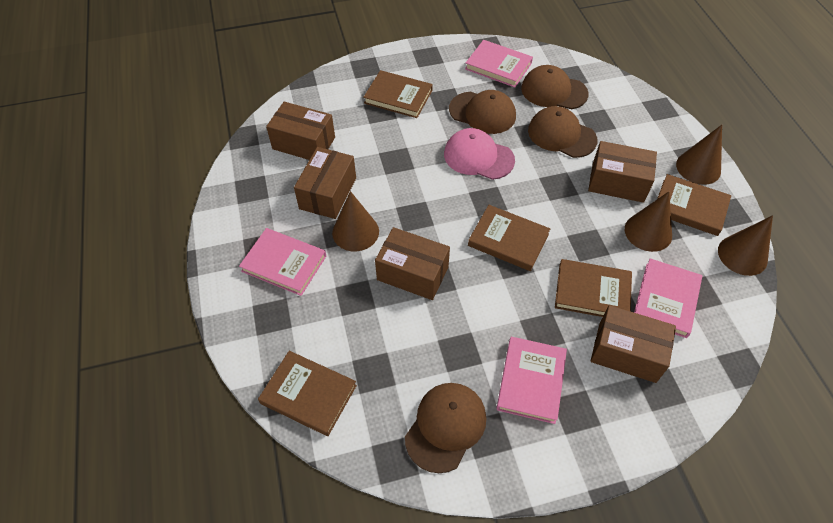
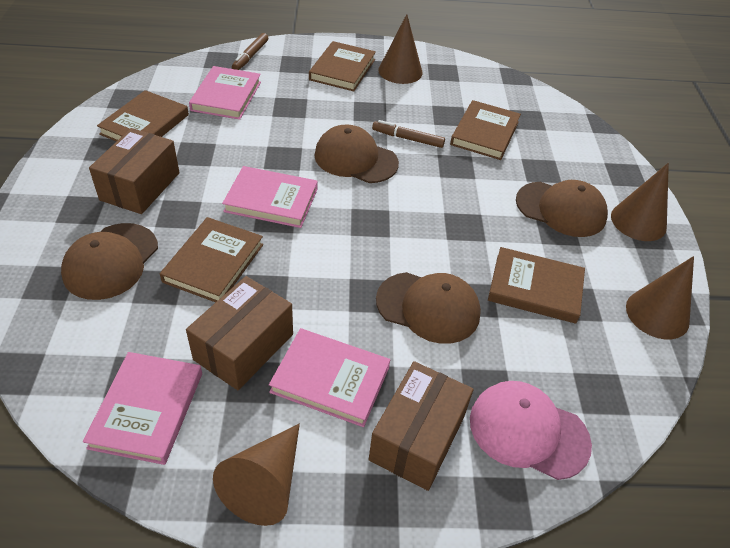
brown box: 5 -> 3
brown marker: 0 -> 2

